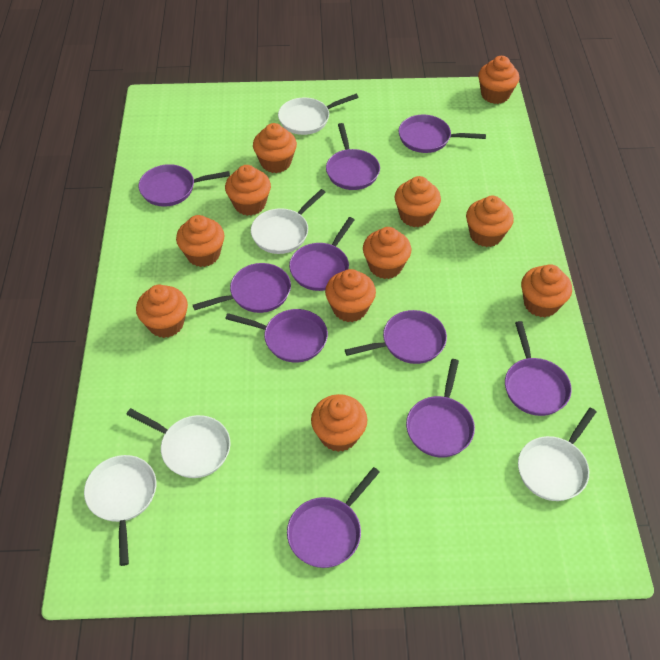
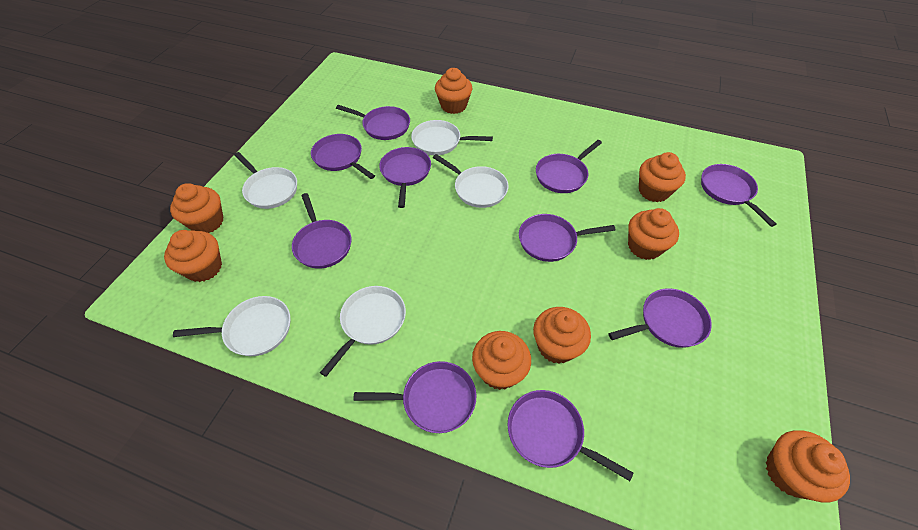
orange cupcake: 11 -> 8

